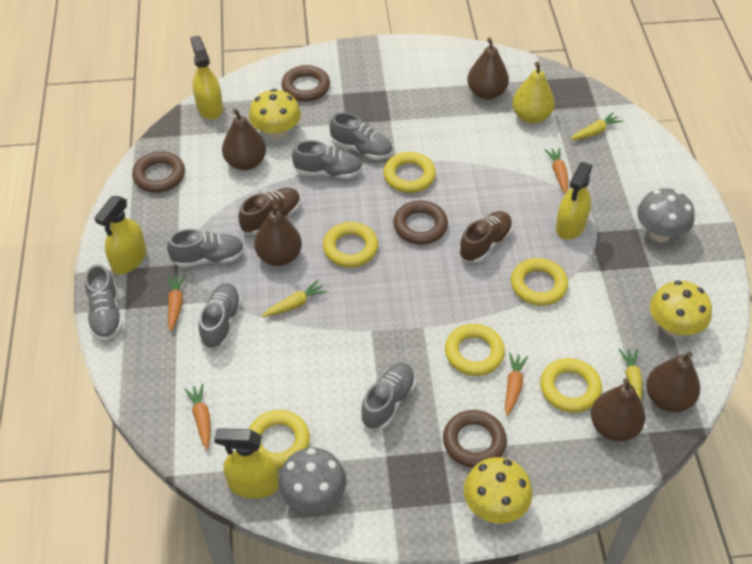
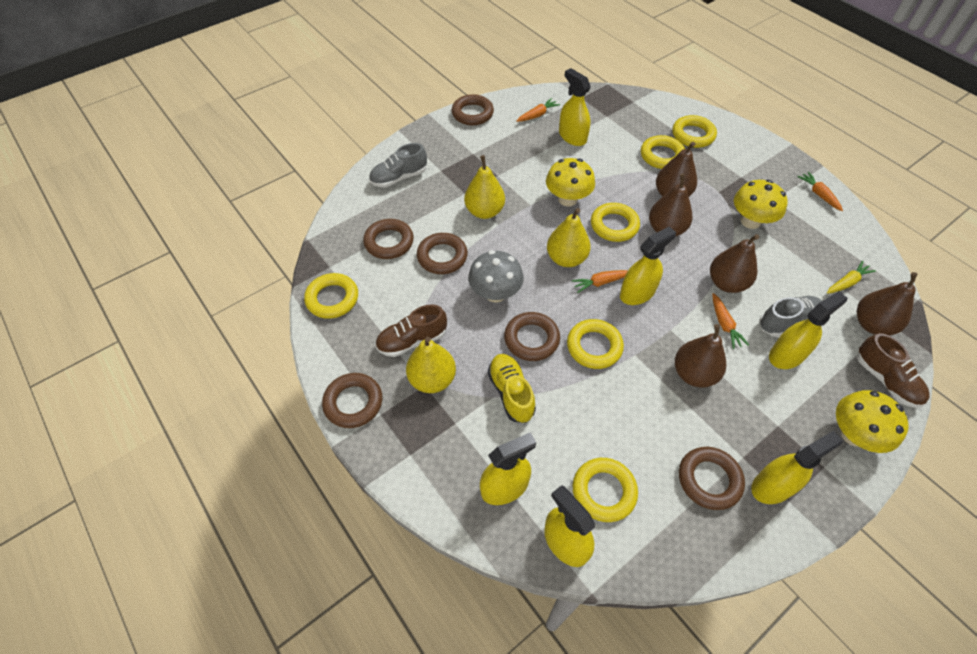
brown ring: 4 -> 6
grey mushroom: 2 -> 1
grey shoe: 6 -> 2
yellow carrot: 3 -> 1
yellow pear: 1 -> 3
yellow shoe: 0 -> 1
yellow spray bottle: 4 -> 6

